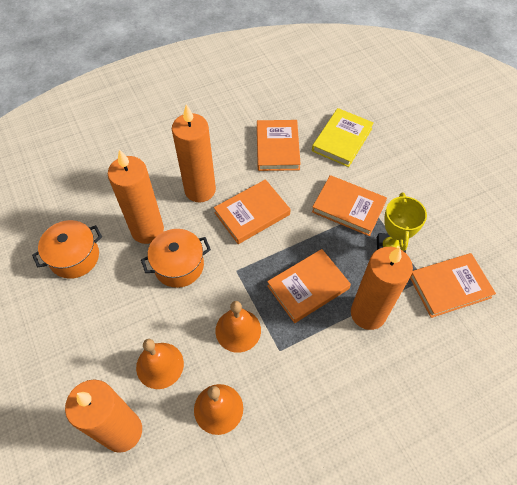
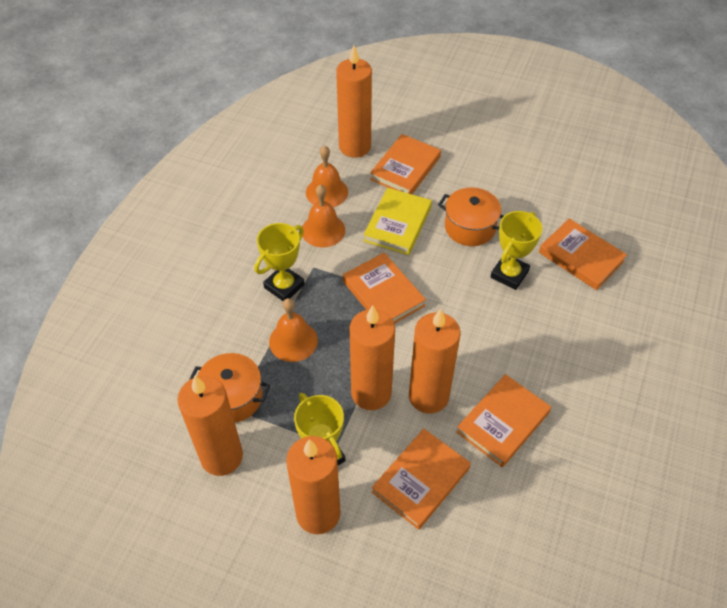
orange candle: 4 -> 5
yellow trophy: 1 -> 3

